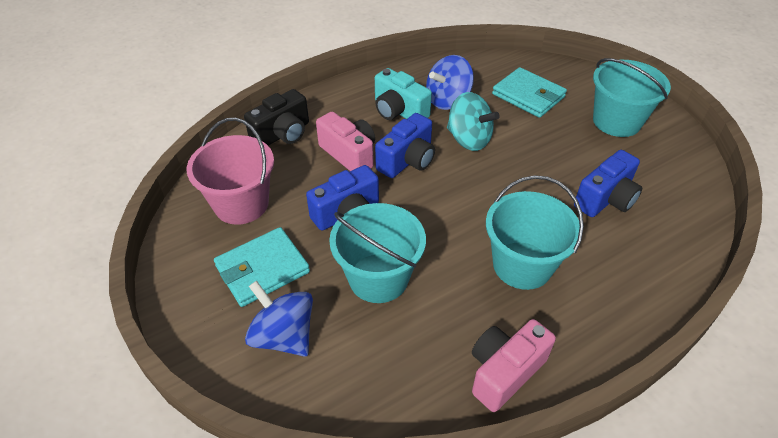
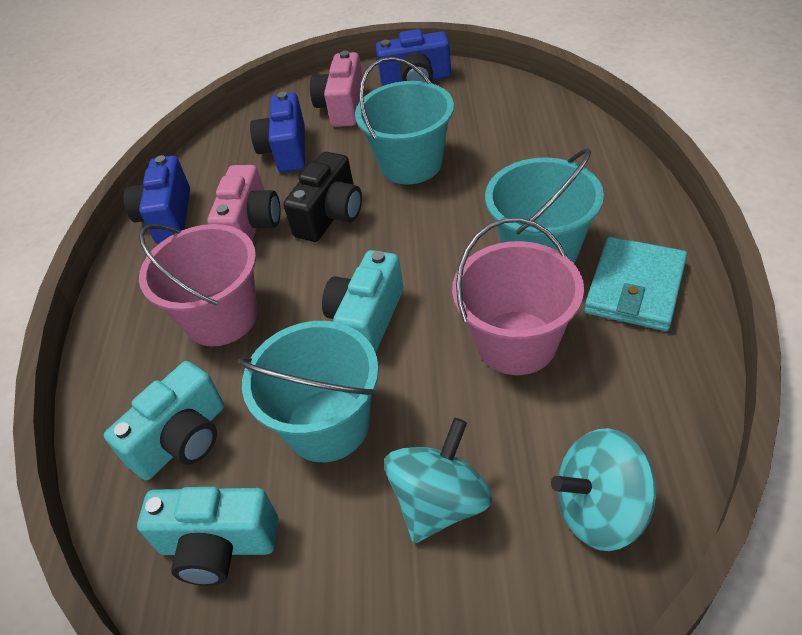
blue spinning top: 2 -> 0
pink bucket: 1 -> 2
turquoise camera: 1 -> 3
turquoise spinning top: 1 -> 2
turquoise wallet: 2 -> 1

